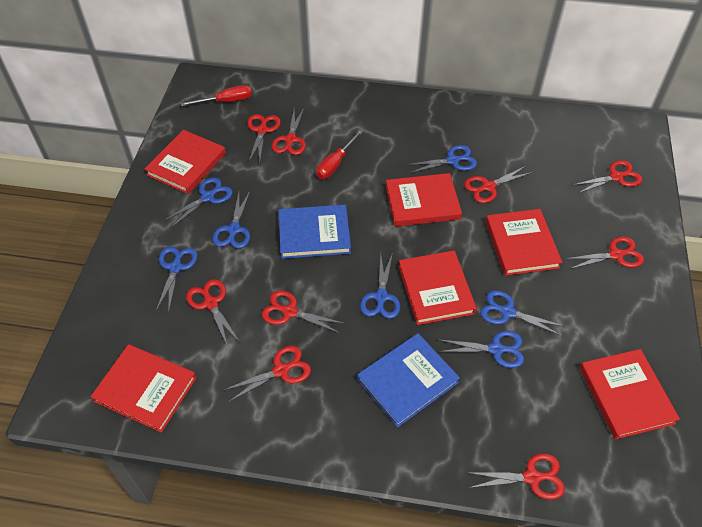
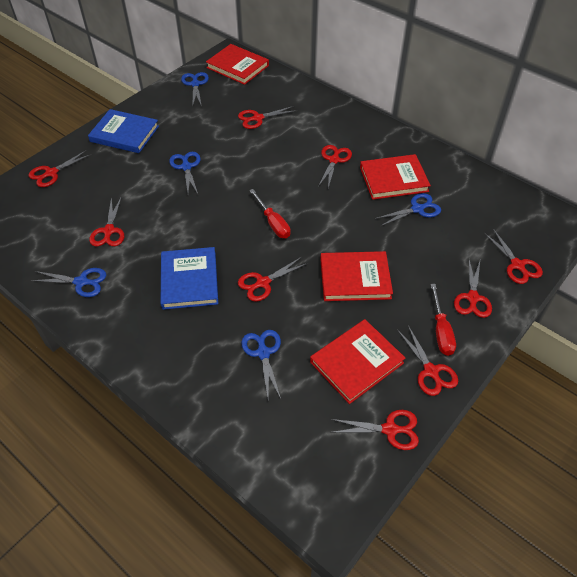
blue scissors: 7 -> 5
red book: 6 -> 4

